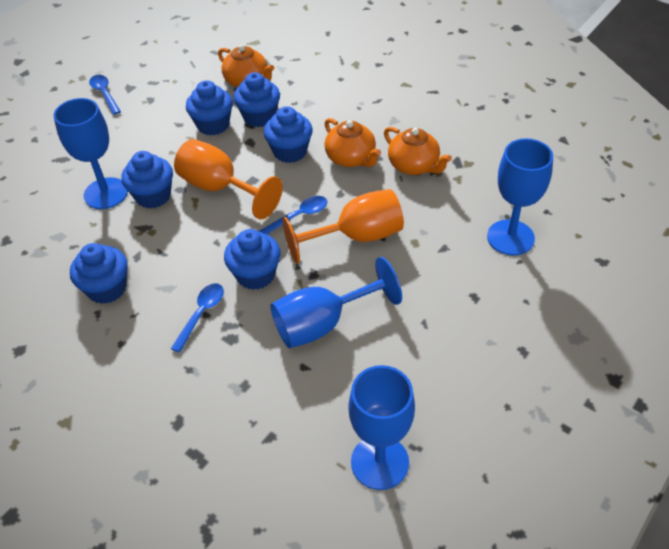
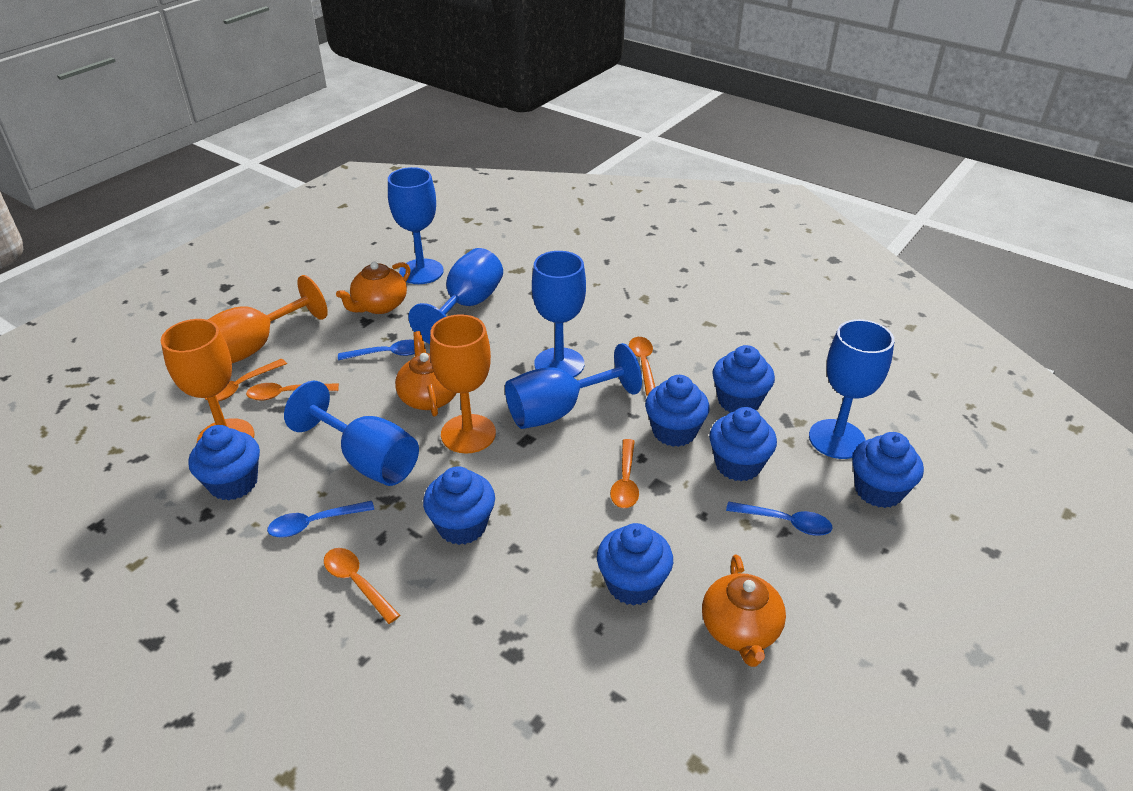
blue cupcake: 6 -> 7
blue goblet: 4 -> 6
orange goblet: 2 -> 3
orange spoon: 0 -> 5

